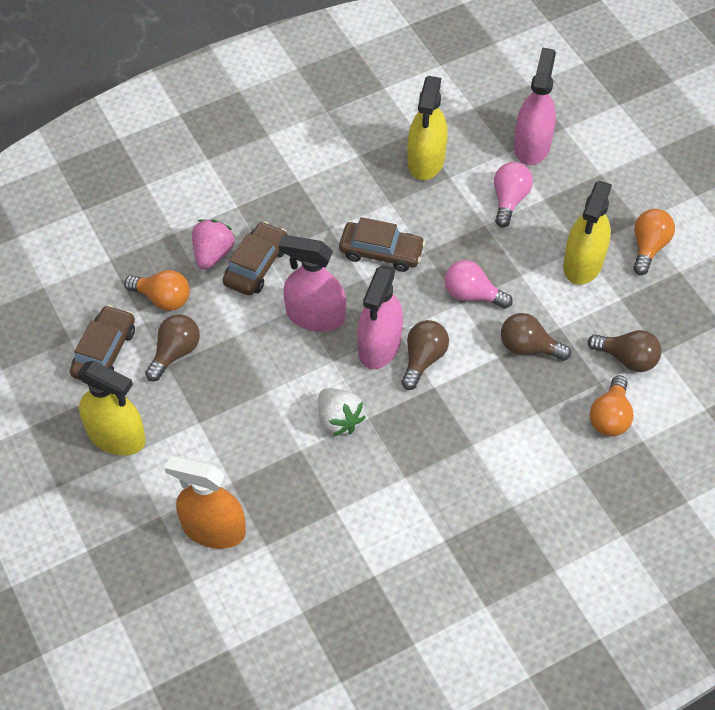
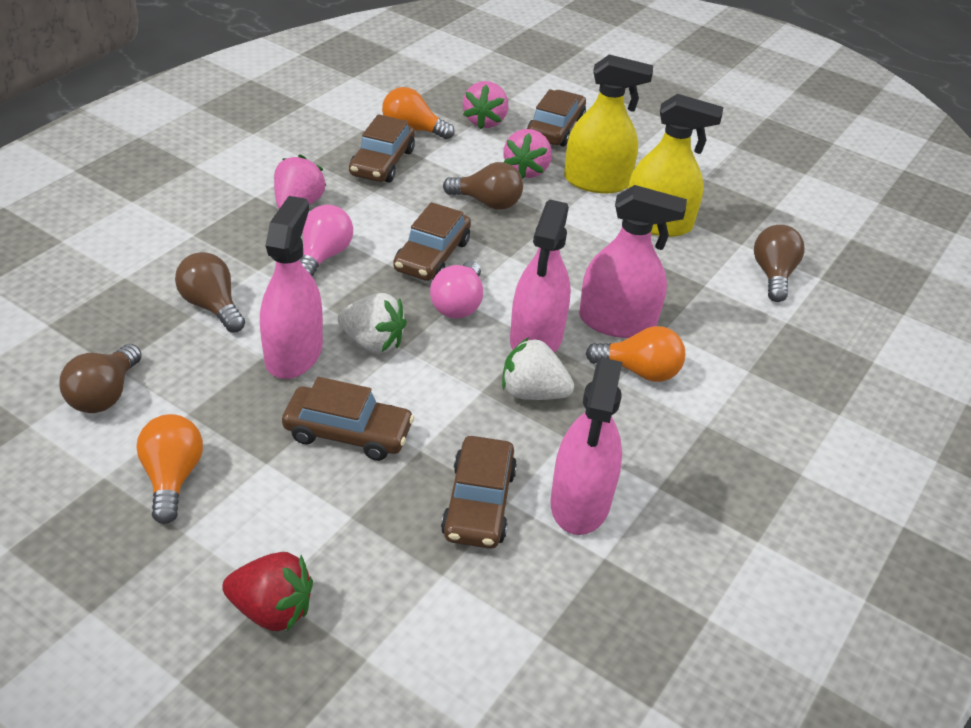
brown car: 3 -> 5
orange spray bottle: 1 -> 0
pink spray bottle: 3 -> 4
pink strawberry: 1 -> 3
red strawberry: 0 -> 1
white strawberry: 1 -> 2
yellow spray bottle: 3 -> 2

